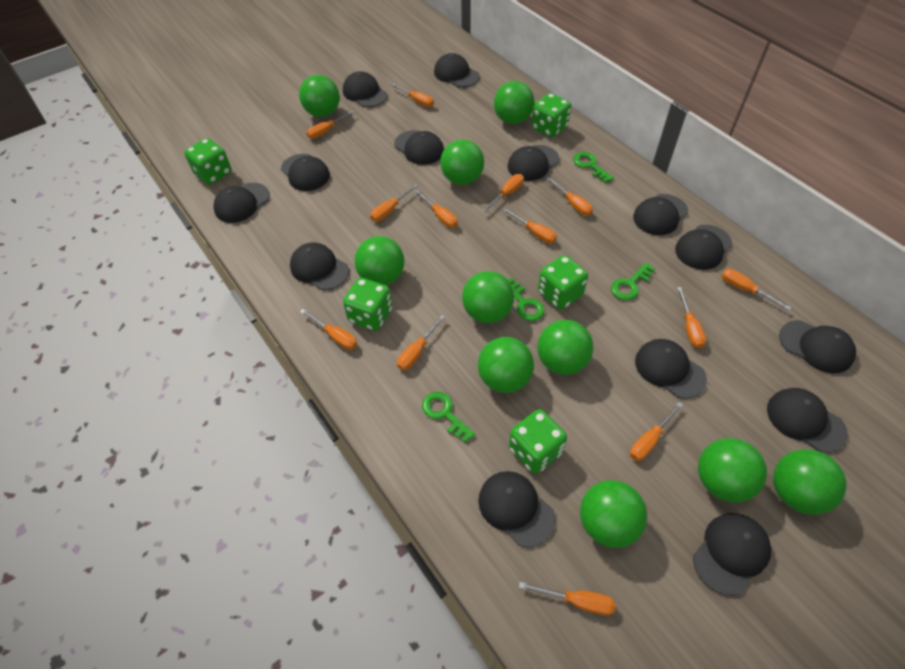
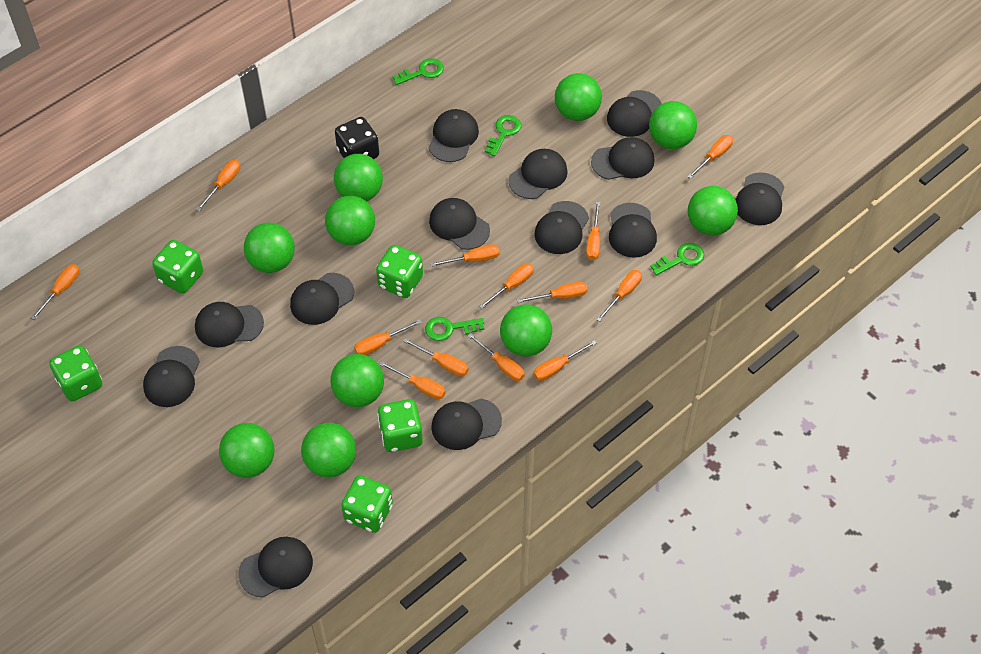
black cap: 14 -> 13
black dice: 0 -> 1

